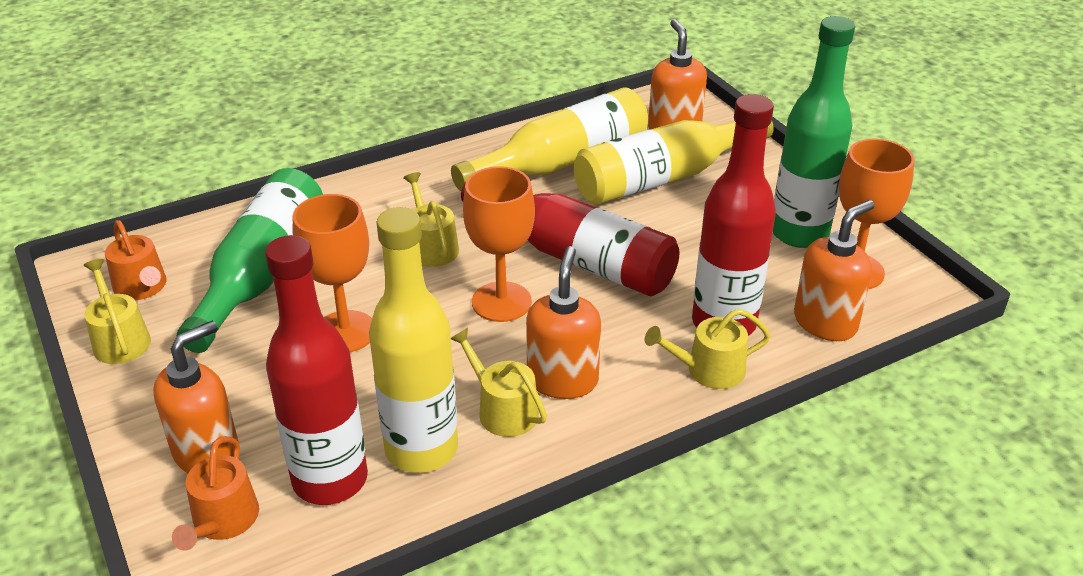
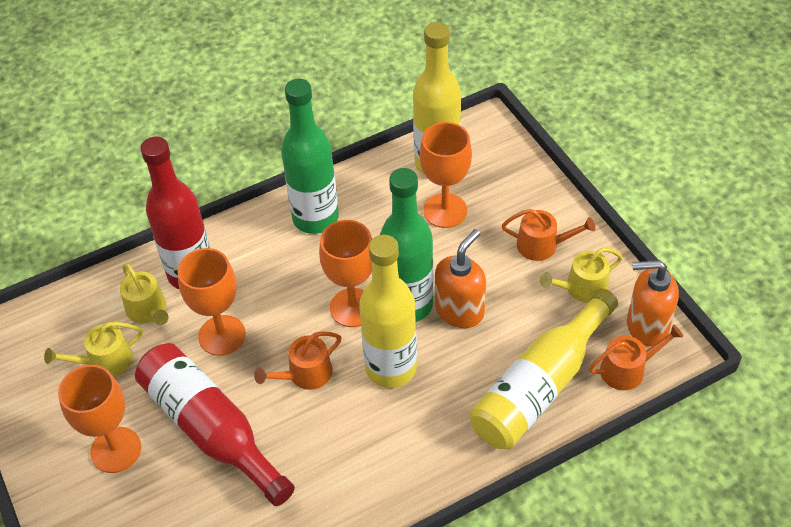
orange goblet: 3 -> 4
orange soap dispenser: 4 -> 2
orange watering can: 2 -> 3
red bottle: 3 -> 2
yellow watering can: 4 -> 3

